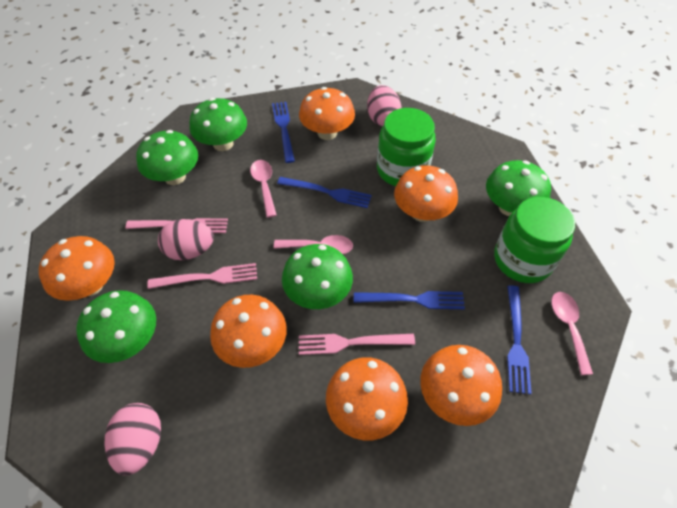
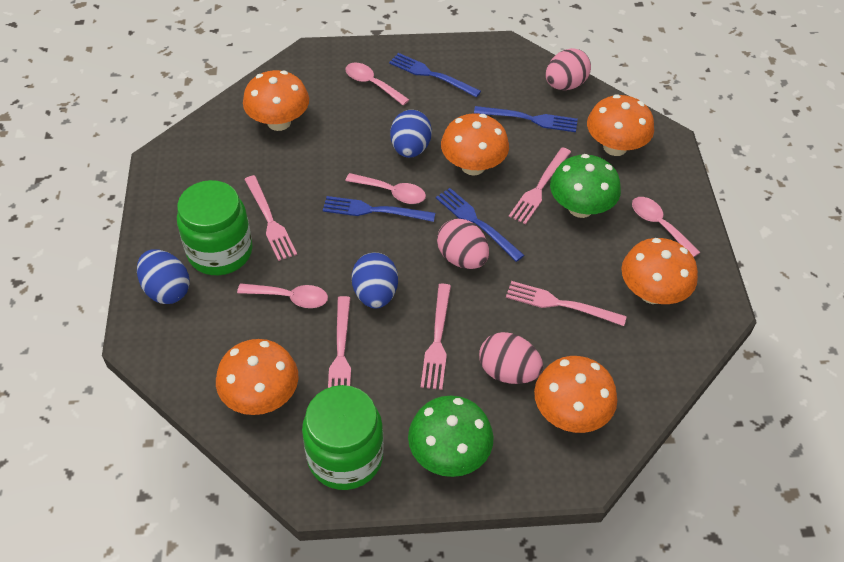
blue egg: 0 -> 3
green mushroom: 5 -> 2
pink fork: 3 -> 5
pink spoon: 3 -> 4

